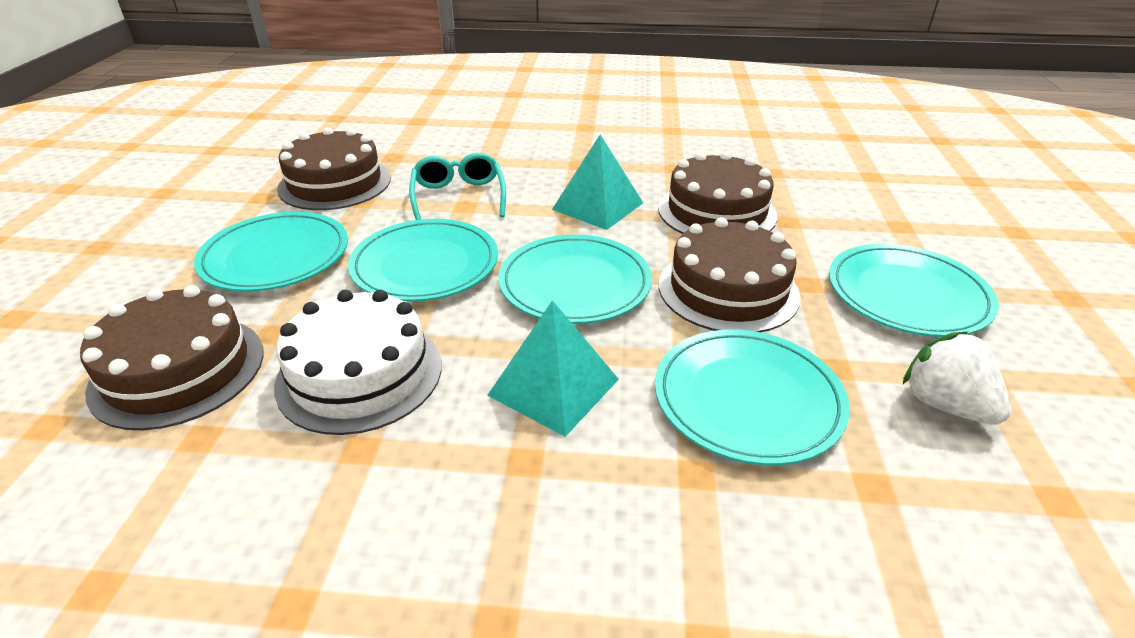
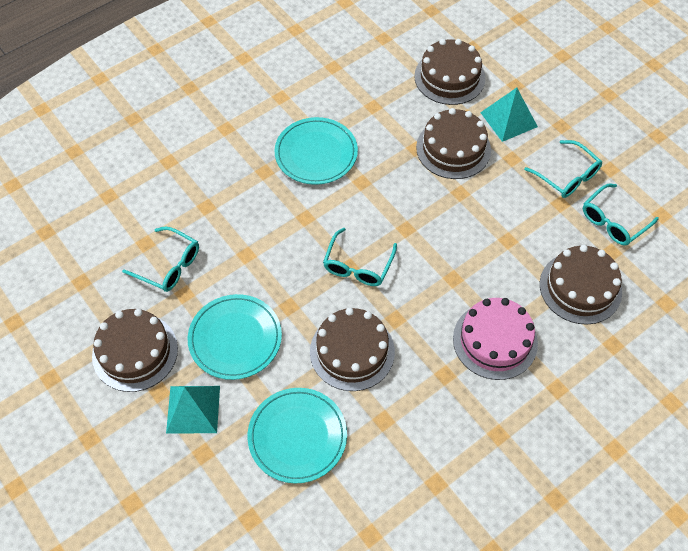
brown cake: 4 -> 5
pink cake: 0 -> 1
turquoise glasses: 1 -> 4
turquoise plate: 5 -> 3
white cake: 1 -> 0
white strawberry: 1 -> 0

